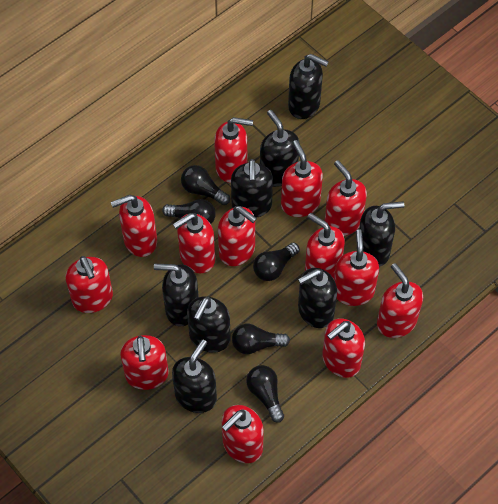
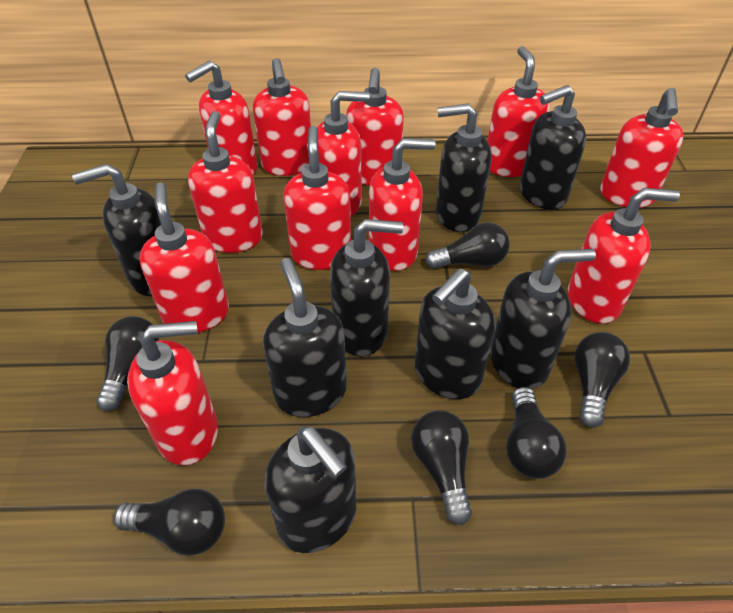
black light bulb: 5 -> 6
red soap dispenser: 13 -> 12

